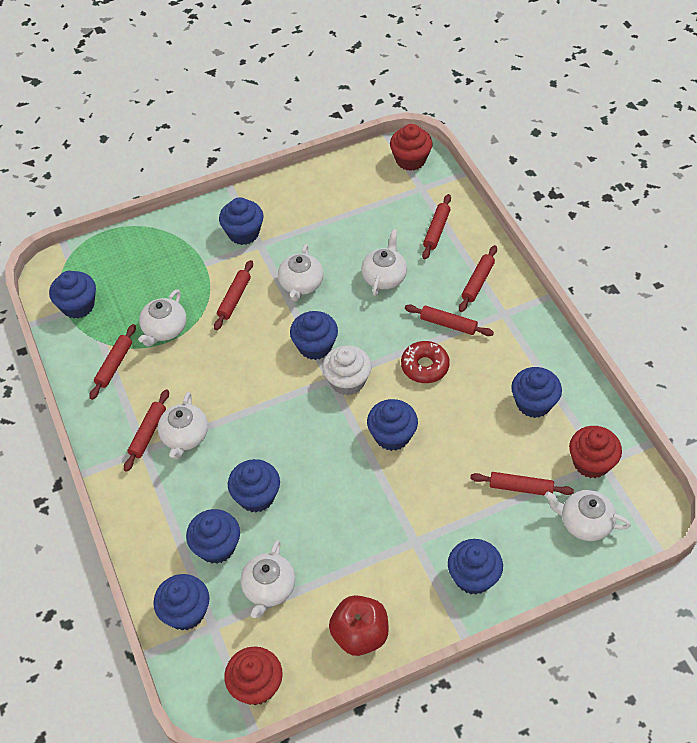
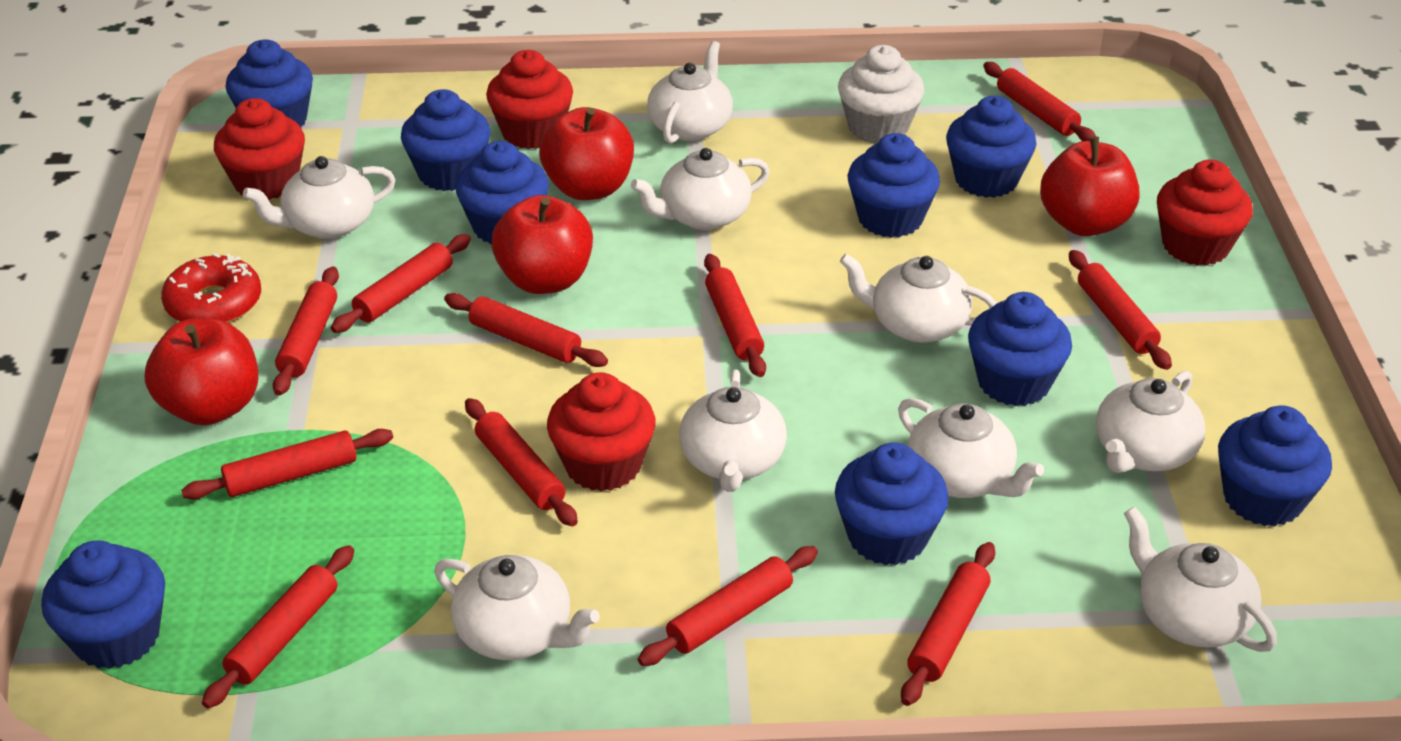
red apple: 1 -> 4
red cupcake: 3 -> 4
red rolling pin: 7 -> 11
white teapot: 6 -> 9

